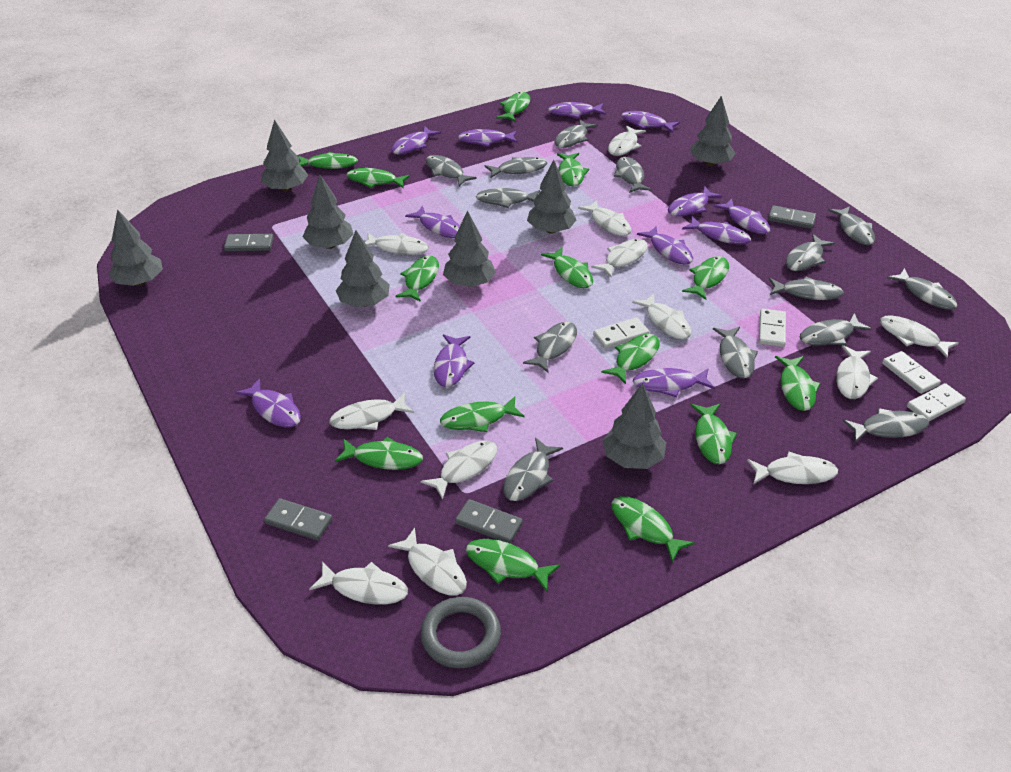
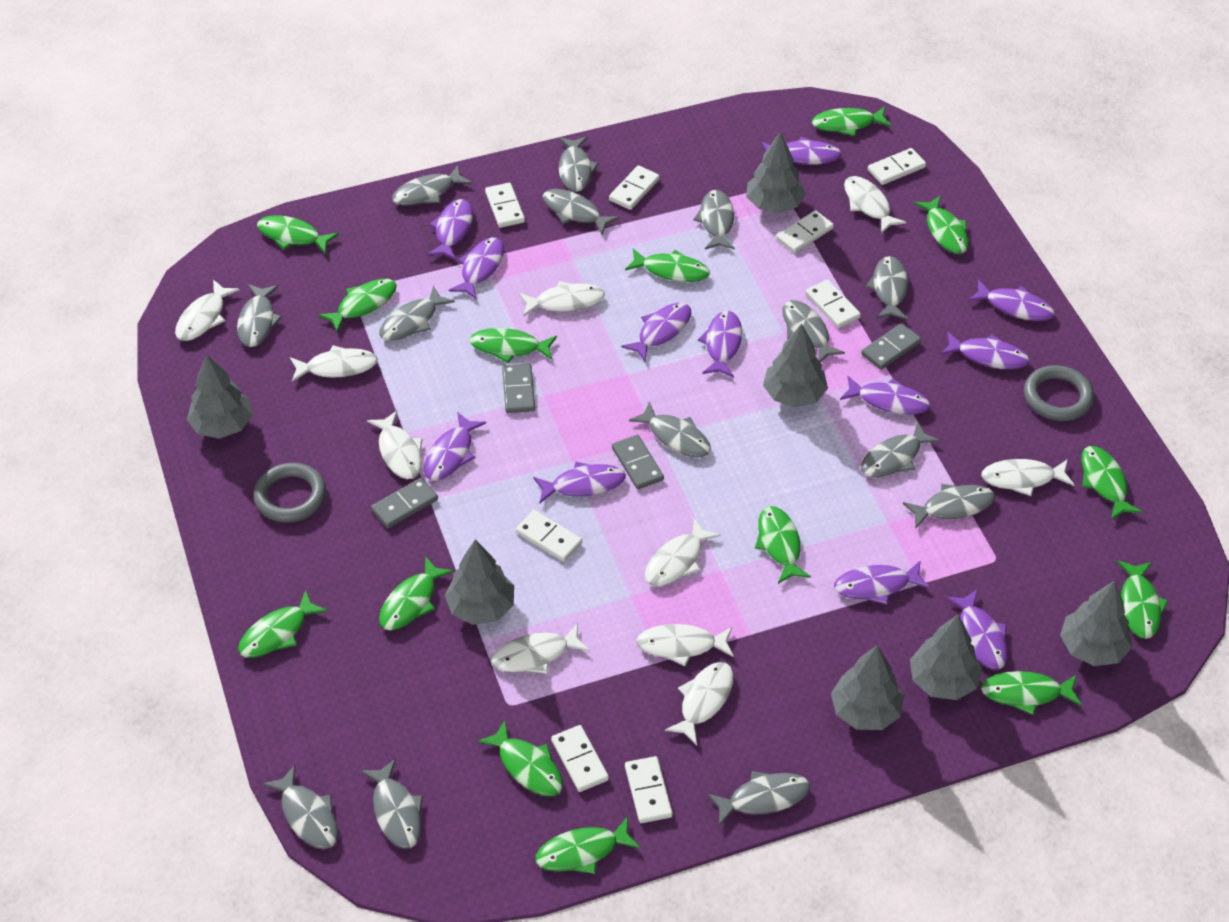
grey ring: 1 -> 2
grey tree: 8 -> 7
white domino: 4 -> 8
white fish: 12 -> 10

